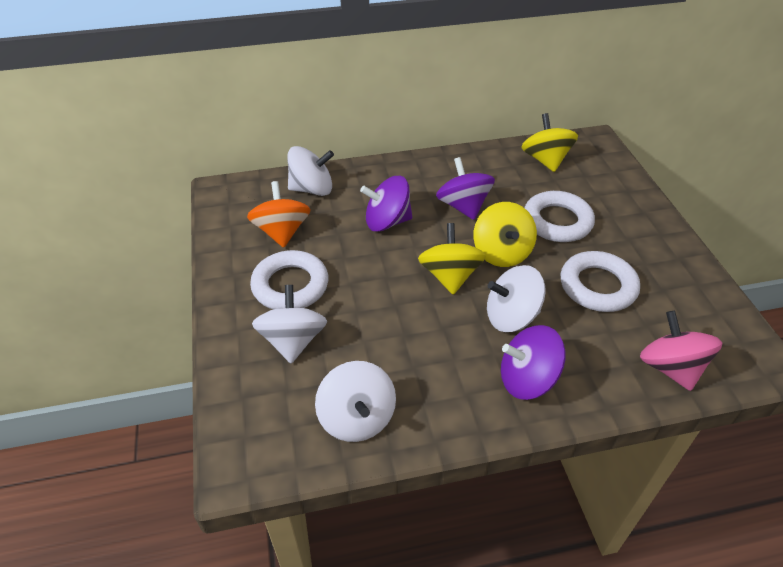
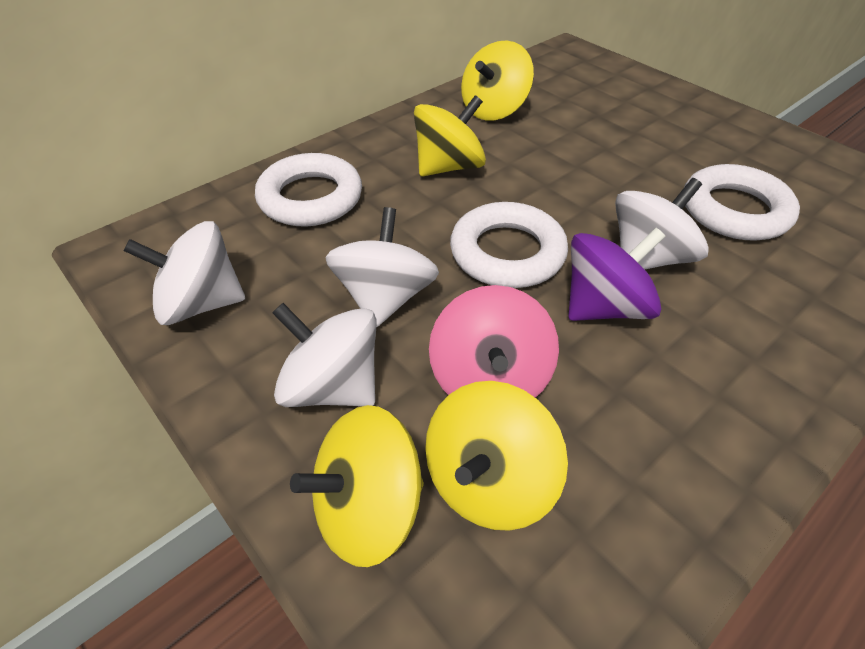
orange spinning top: 1 -> 0
purple spinning top: 3 -> 1
yellow spinning top: 3 -> 4

